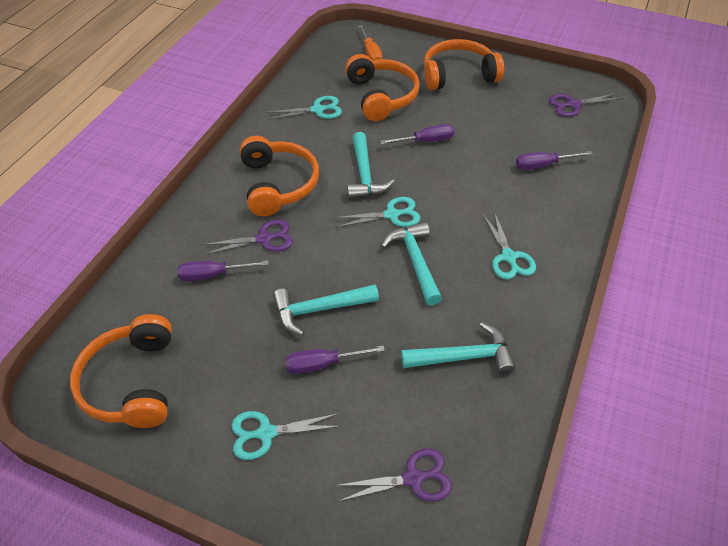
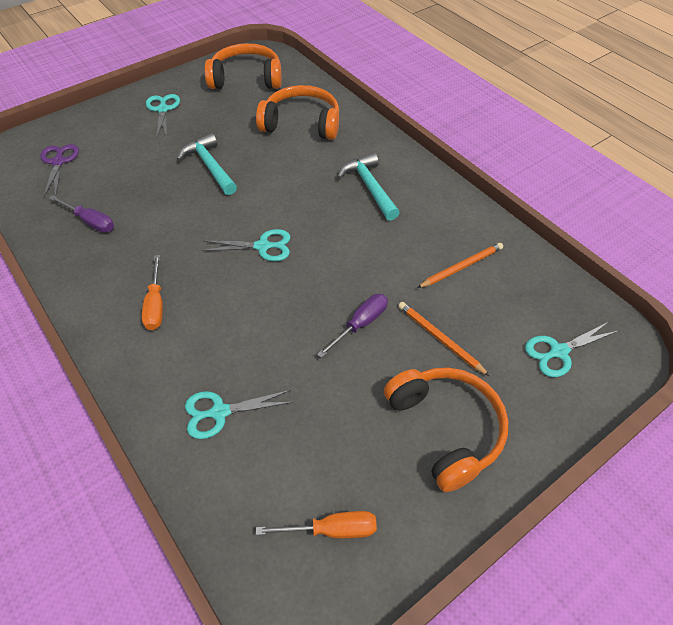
orange headphones: 4 -> 3
orange pencil: 0 -> 2
orange screwdriver: 1 -> 2
purple scissors: 3 -> 1
purple screwdriver: 4 -> 2
turquoise hammer: 4 -> 2

